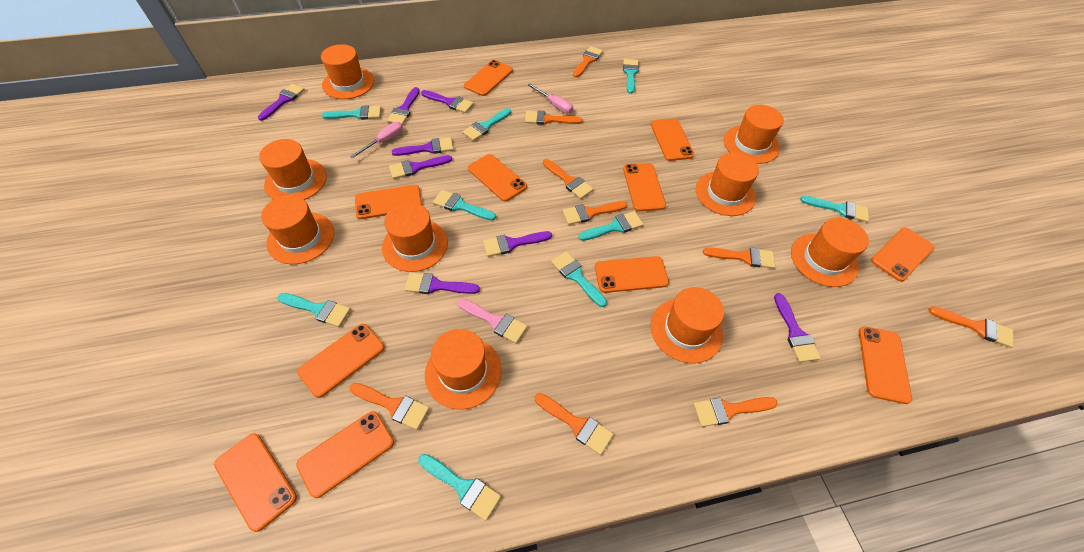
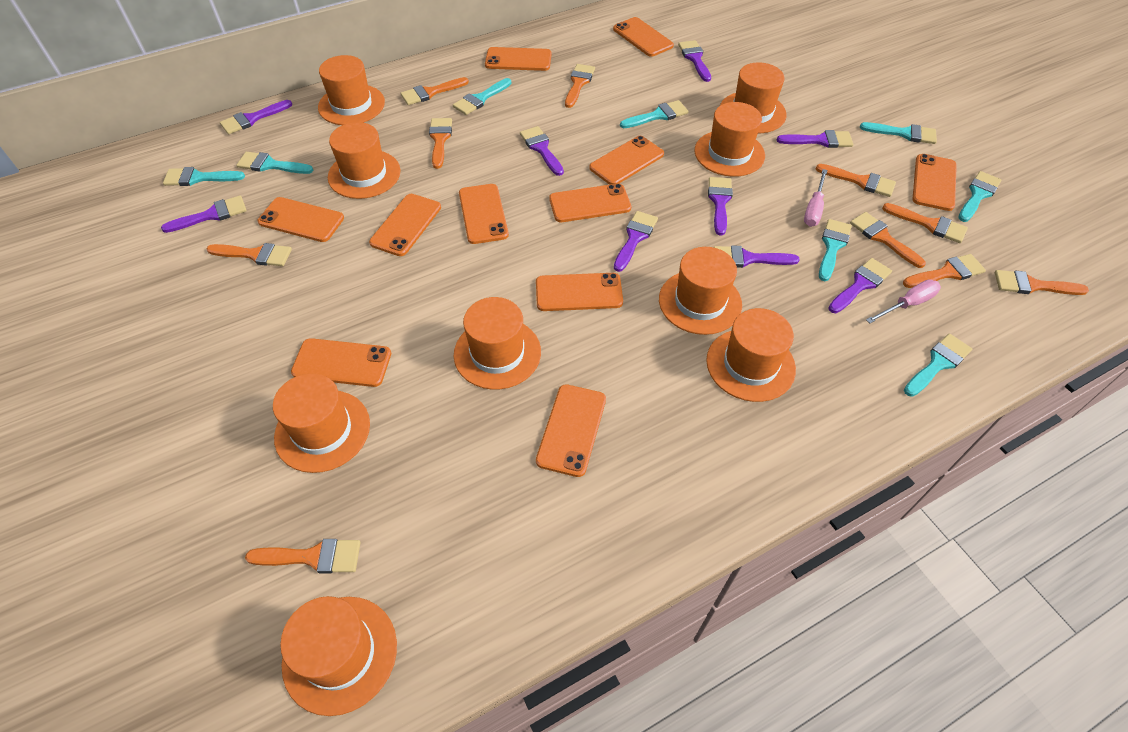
orange brush: 9 -> 10
pink brush: 1 -> 0
purple brush: 8 -> 9
turquoise brush: 9 -> 8

